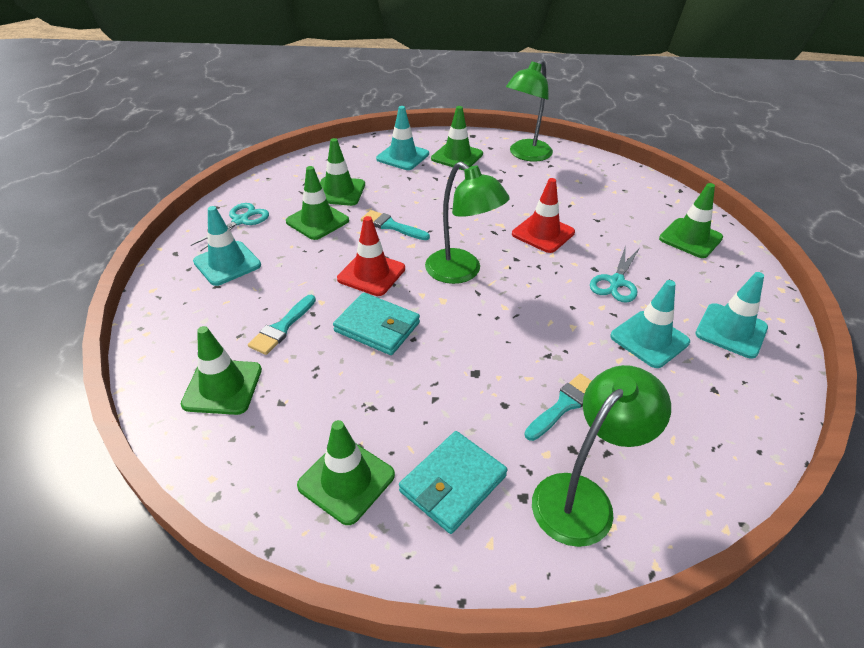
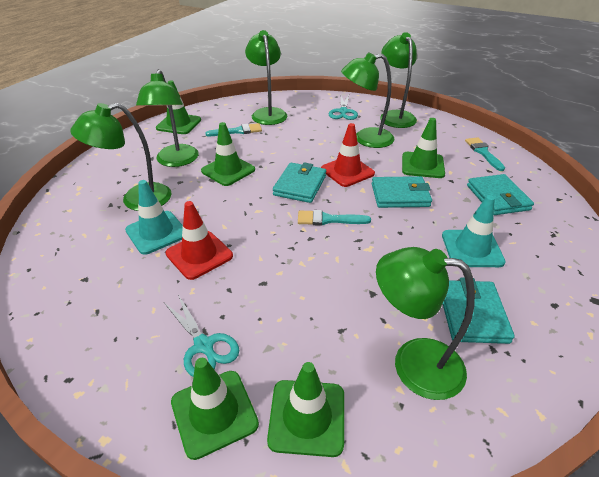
green lamp: 3 -> 6
green traffic cone: 6 -> 5
turquoise traffic cone: 4 -> 2
turquoise wallet: 2 -> 4

